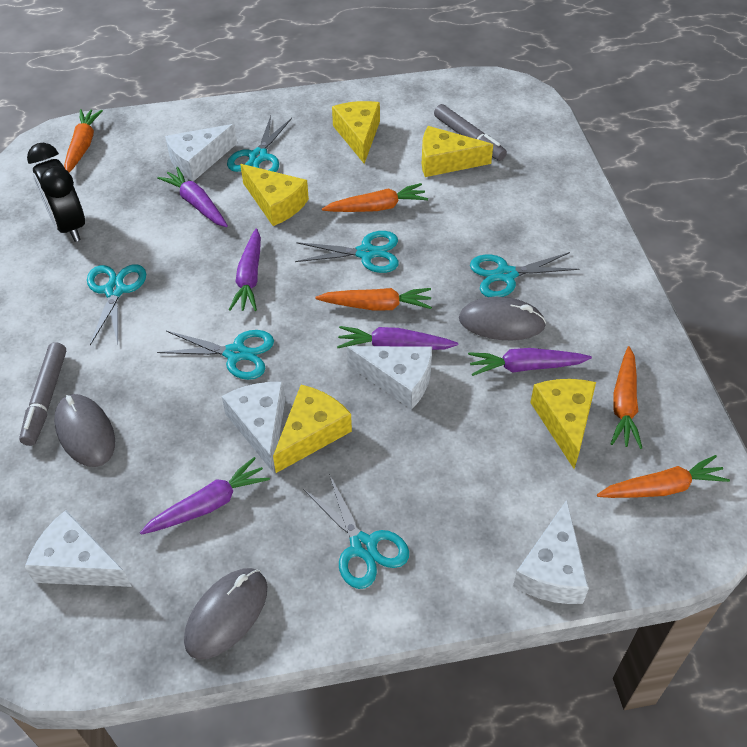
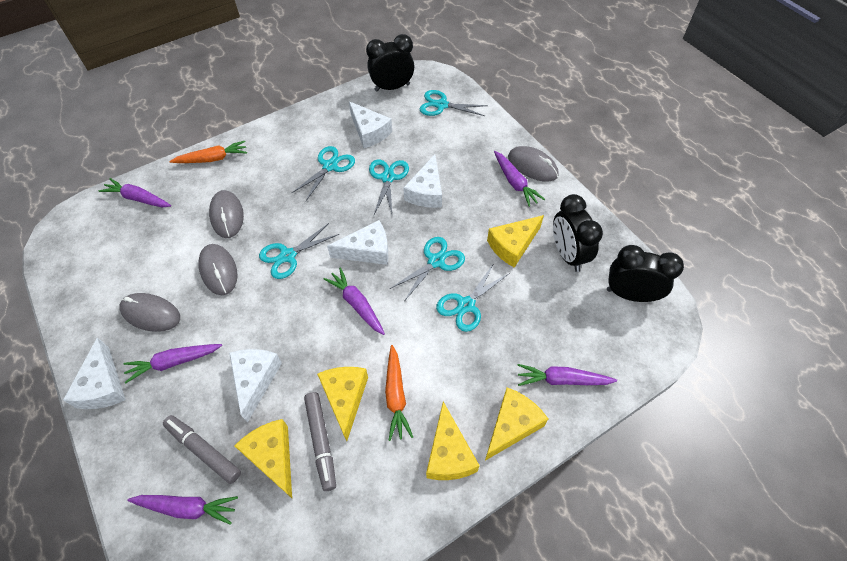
black clock: 1 -> 3
grey mouse: 3 -> 4
orange carrot: 5 -> 2
purple carrot: 5 -> 6

